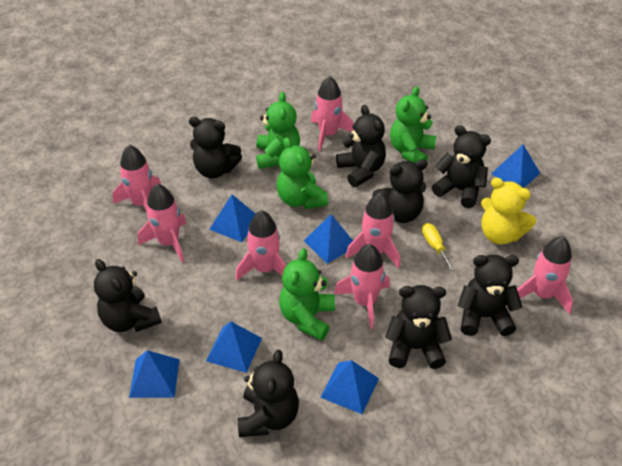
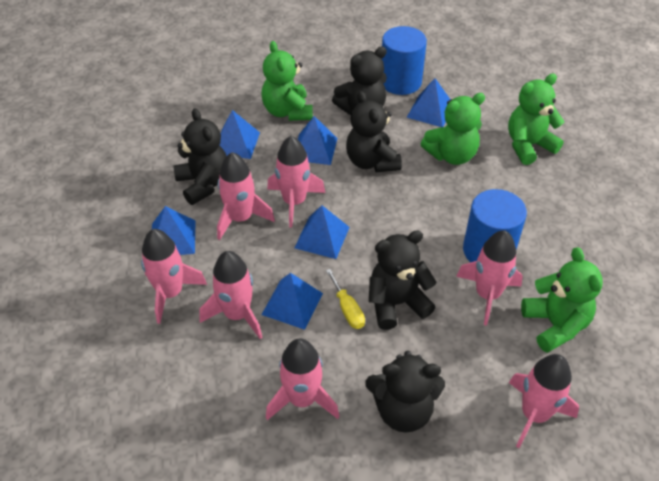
black teddy bear: 8 -> 5
blue cylinder: 0 -> 2
yellow teddy bear: 1 -> 0

